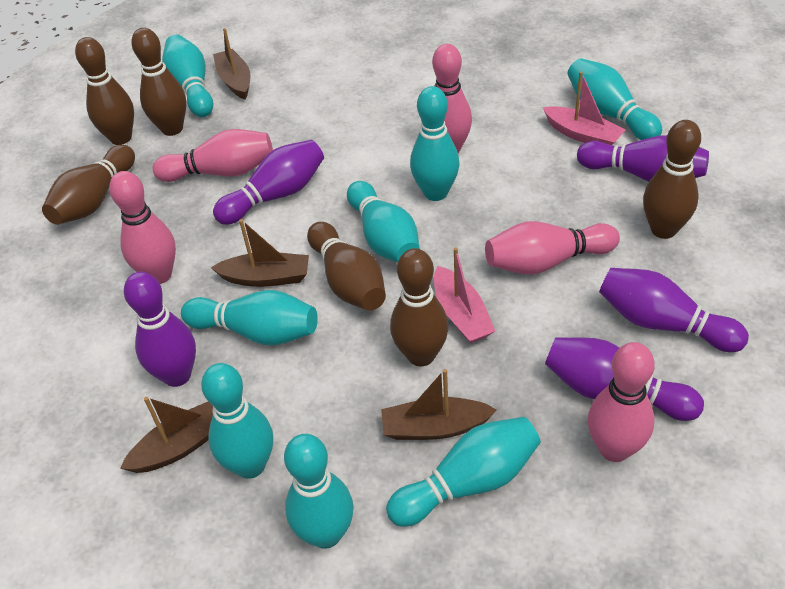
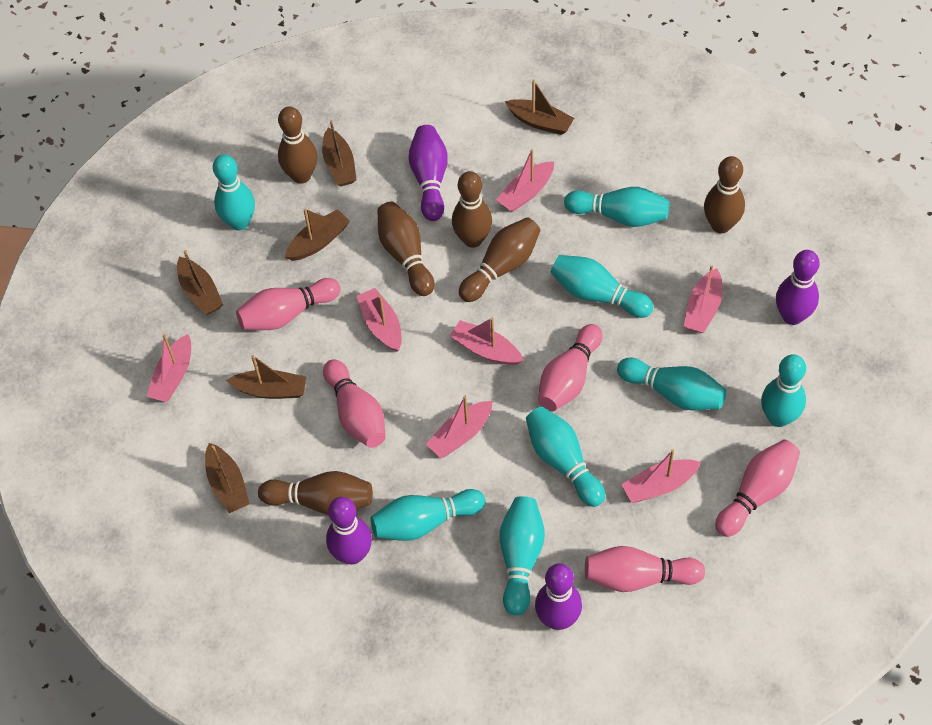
brown boat: 4 -> 6
pink boat: 2 -> 7
purple bowling pin: 5 -> 4

